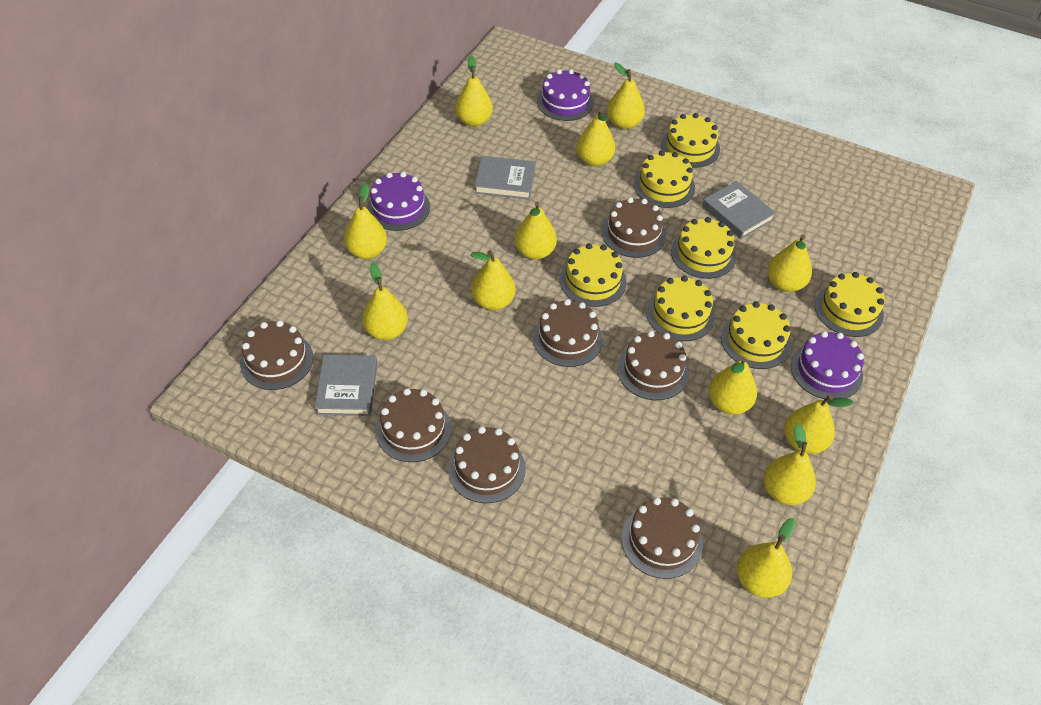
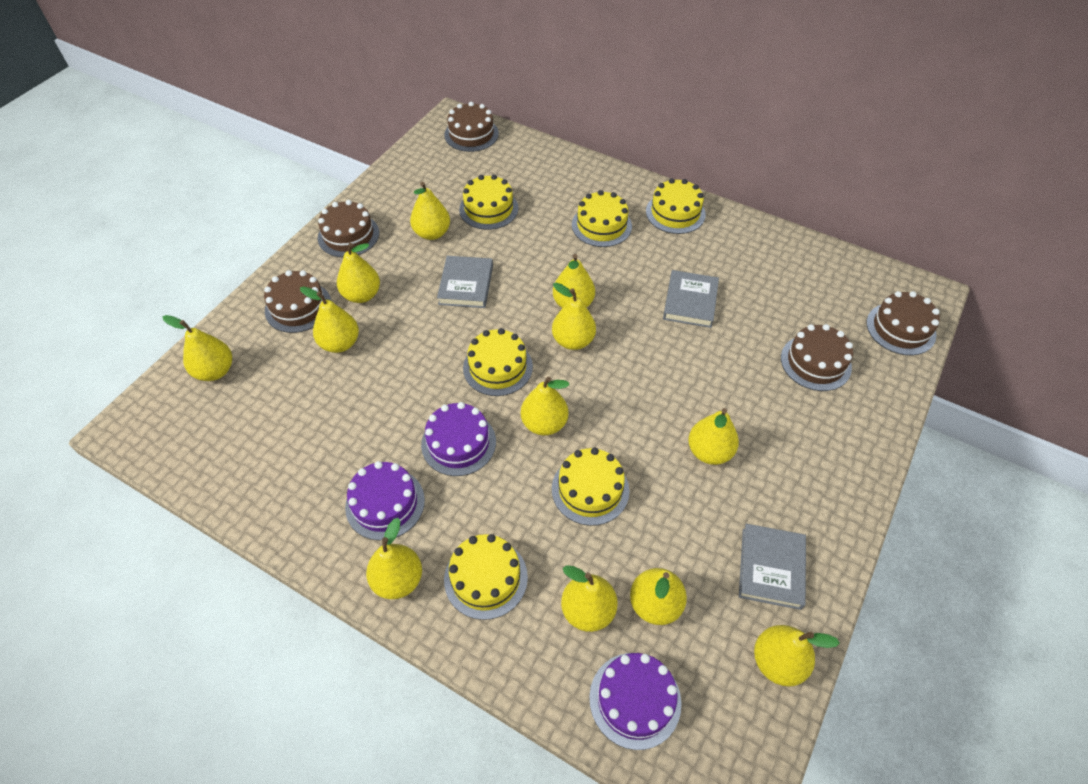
brown cake: 7 -> 5
yellow cake: 7 -> 6

